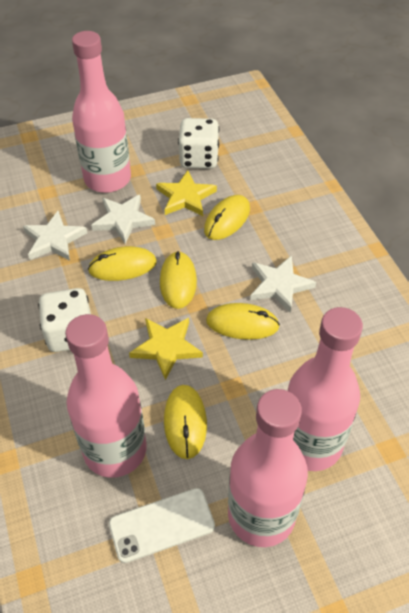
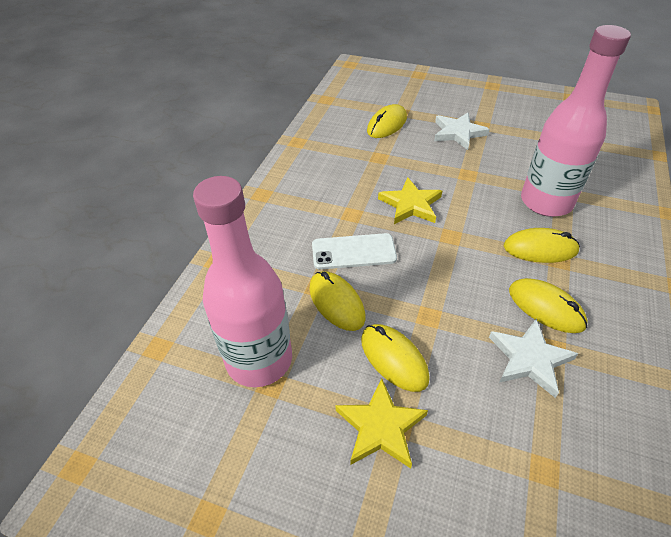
pink bottle: 4 -> 2
white dice: 2 -> 0
white star: 3 -> 2

